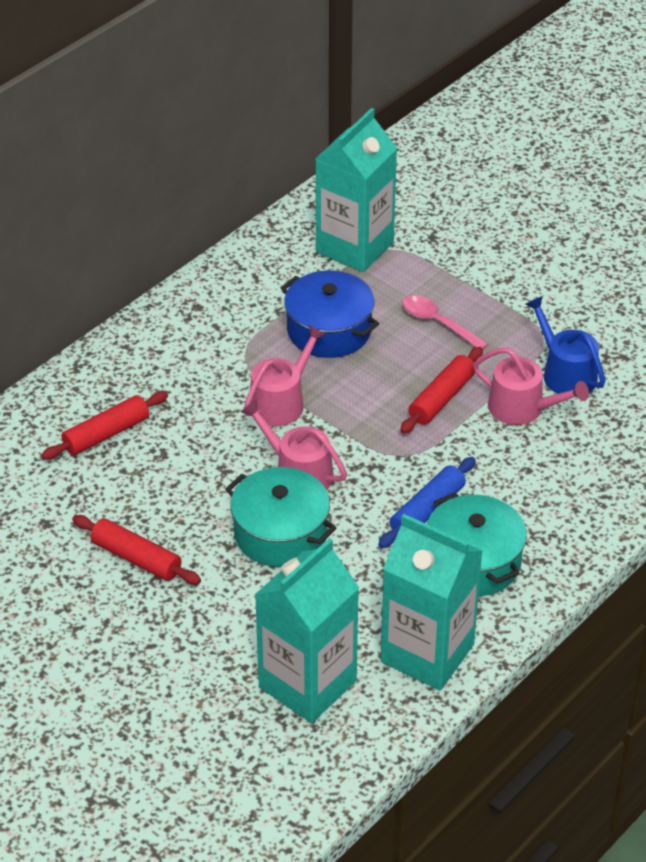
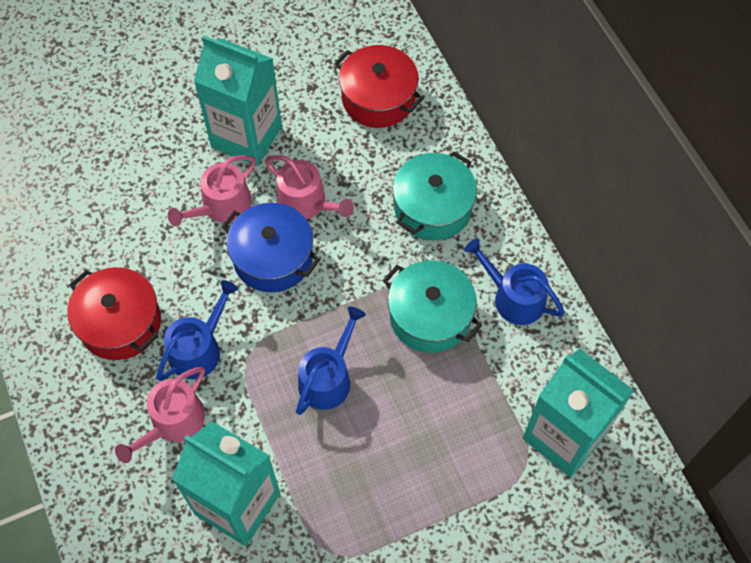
blue rolling pin: 1 -> 0
blue watering can: 1 -> 3
pink spoon: 1 -> 0
red pot: 0 -> 2
red rolling pin: 3 -> 0

